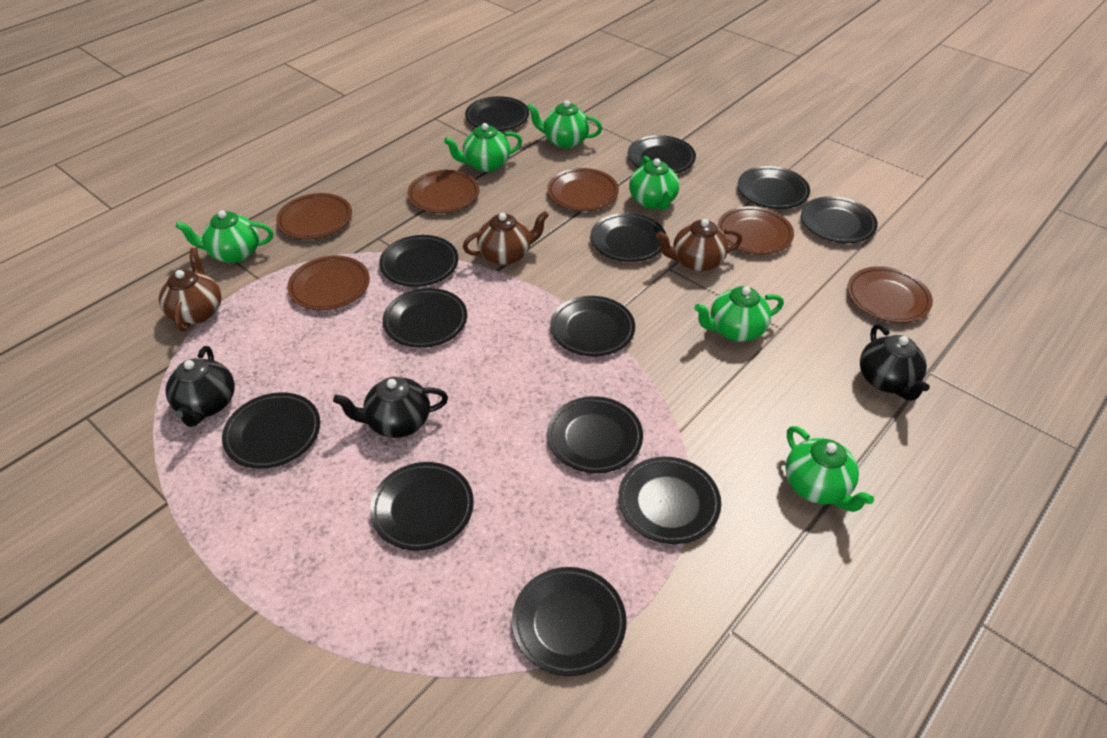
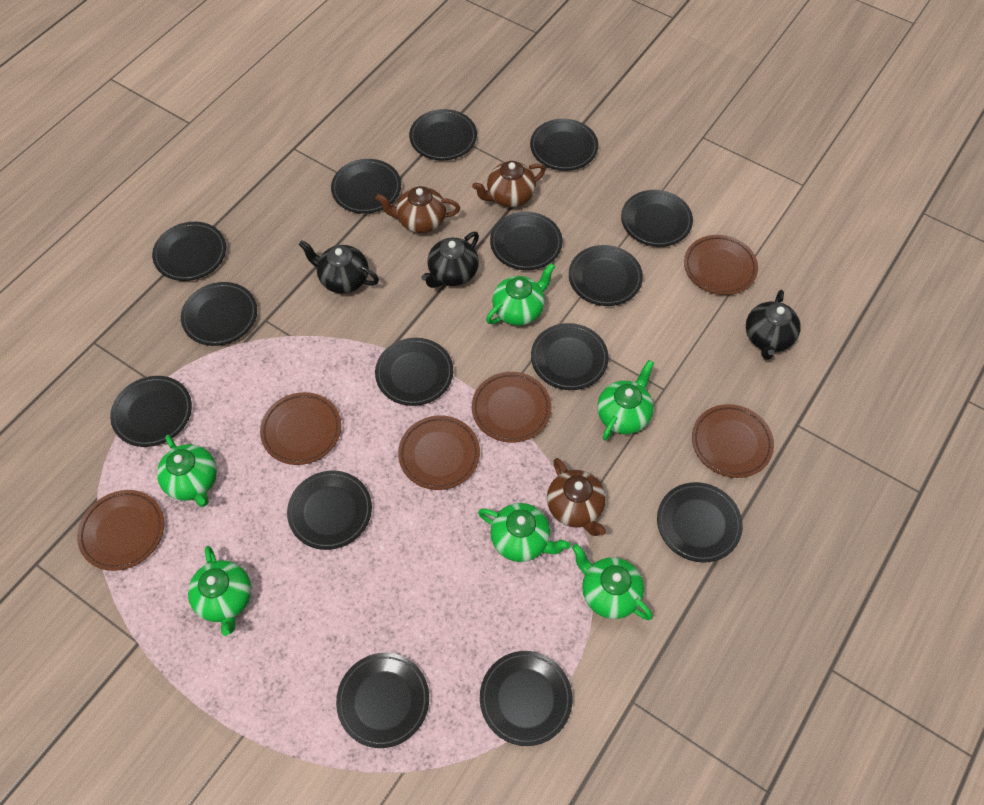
black plate: 13 -> 15

